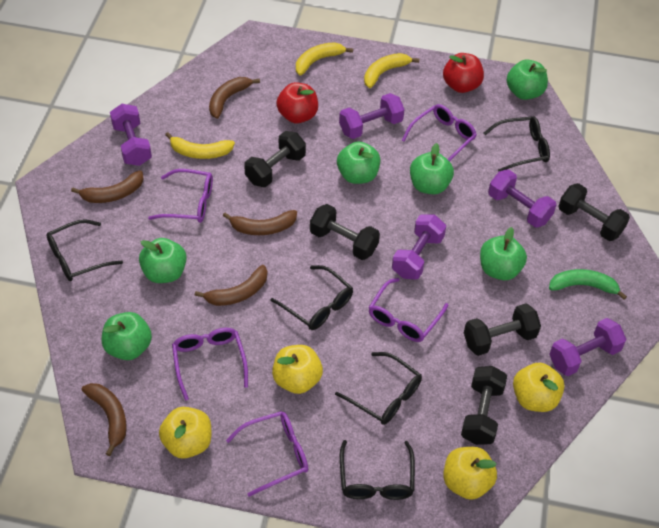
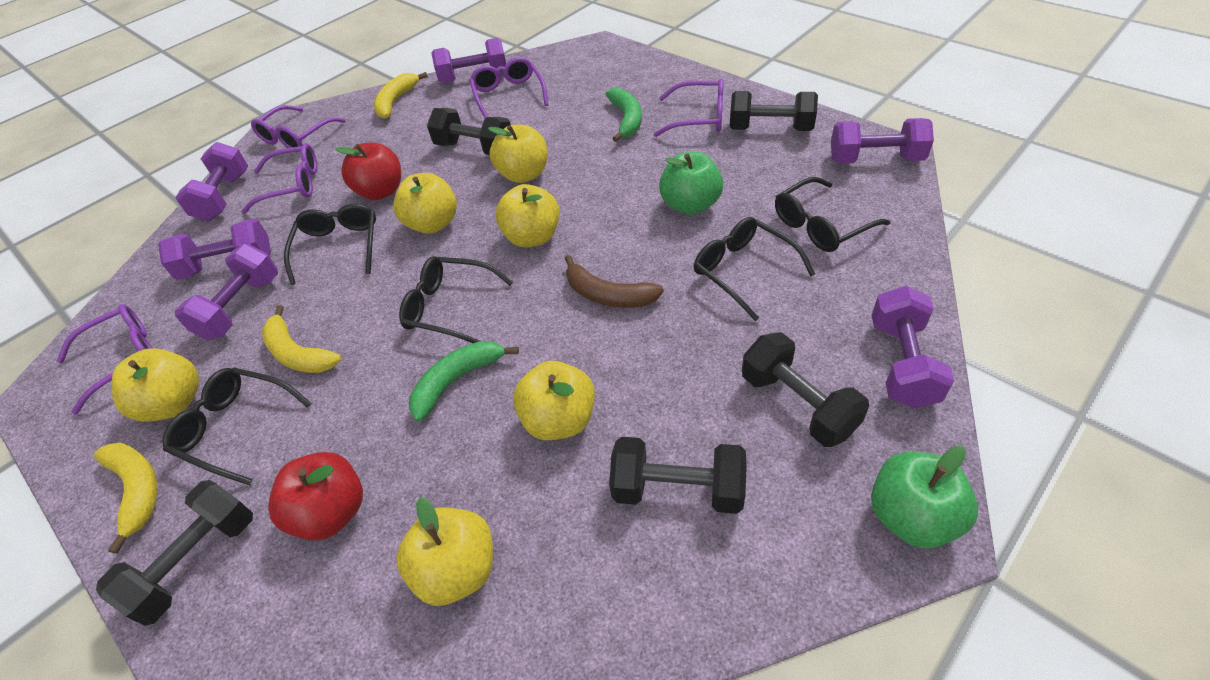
brown banana: 5 -> 1
green apple: 6 -> 2
green banana: 1 -> 2
purple dumbbell: 5 -> 6
yellow apple: 4 -> 6

